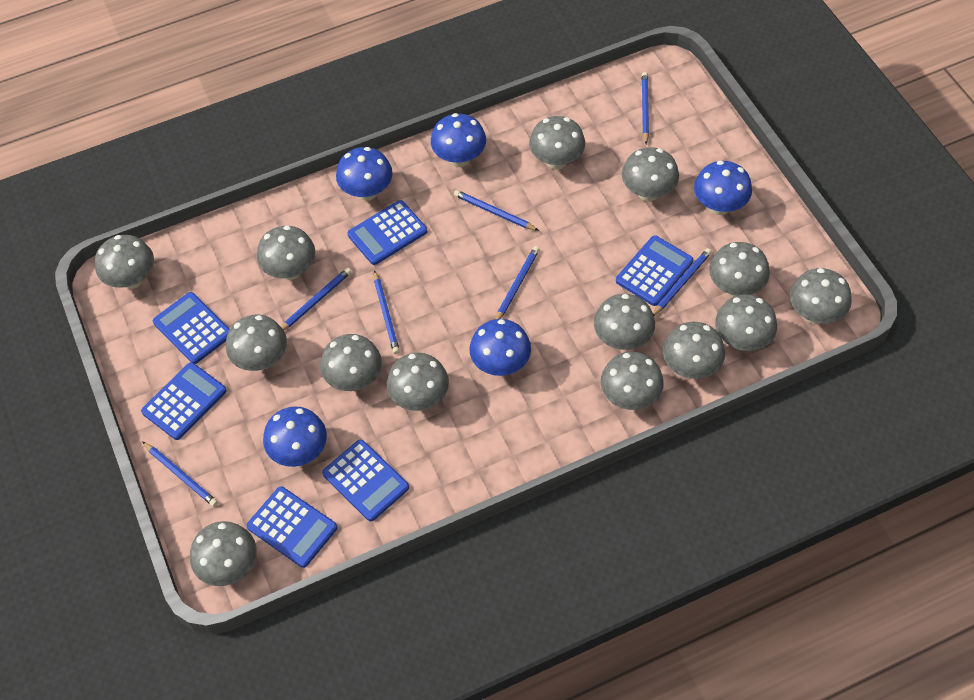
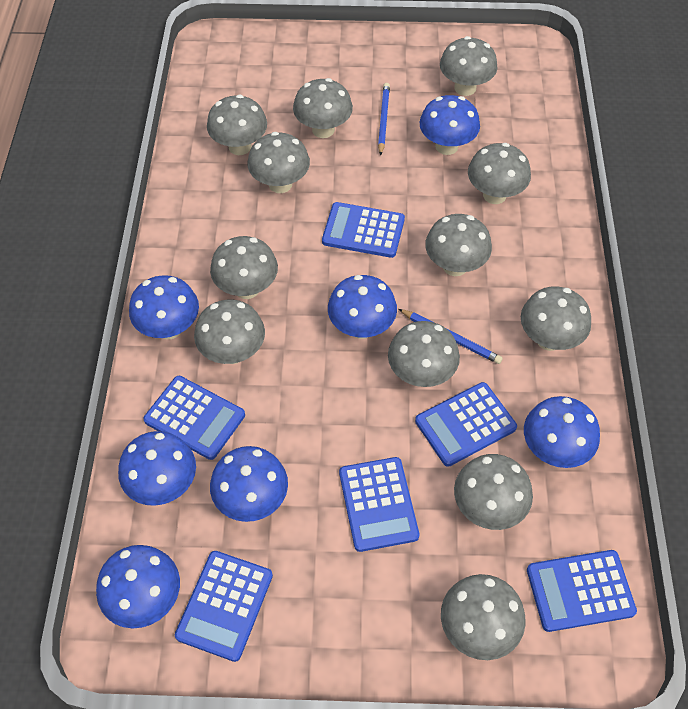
blue mushroom: 5 -> 7
blue pencil: 7 -> 2
grey mushroom: 14 -> 12

